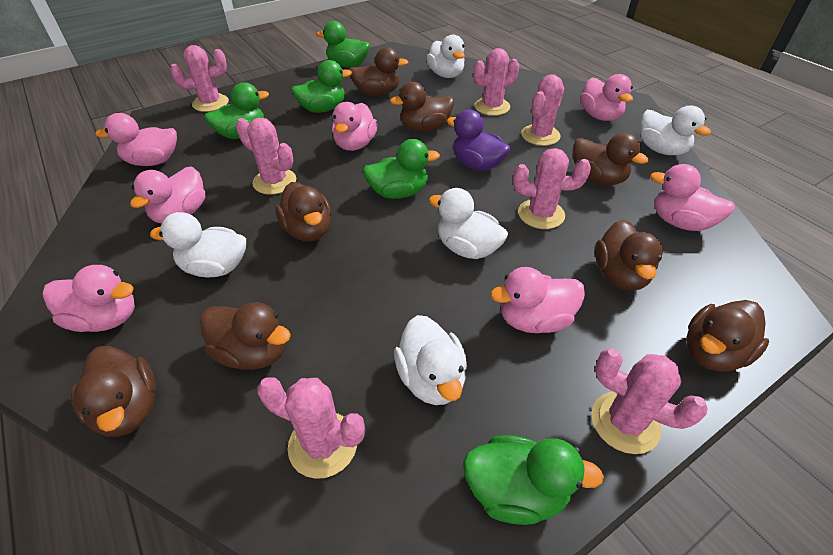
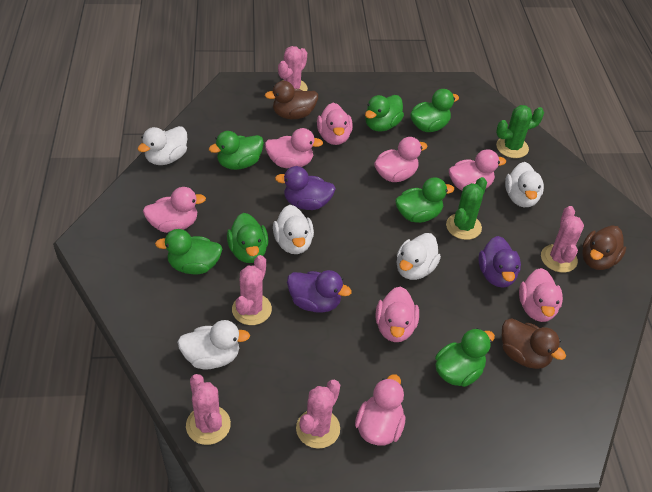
brown duck: 8 -> 3
green cactus: 0 -> 2
green duck: 5 -> 7
pink cactus: 7 -> 5
pink duck: 7 -> 8
purple duck: 1 -> 3

